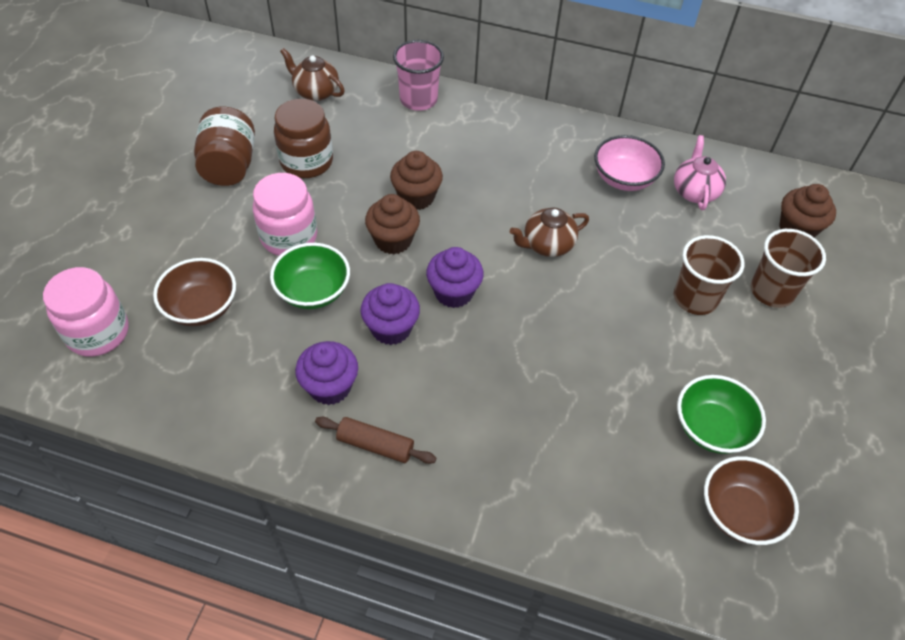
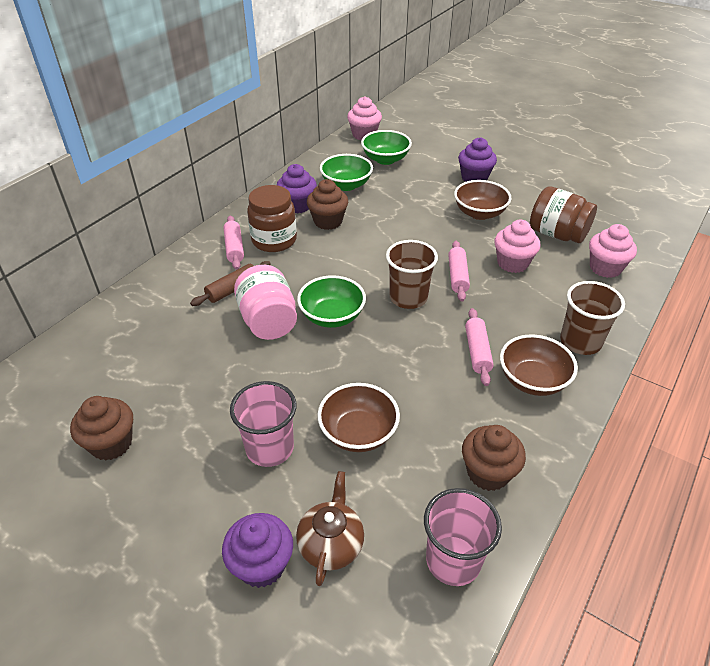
brown bowl: 2 -> 3
brown teapot: 2 -> 1
green bowl: 2 -> 3
pink bowl: 1 -> 0
pink cup: 1 -> 2
pink cupcake: 0 -> 3
pink jar: 2 -> 1
pink rolling pin: 0 -> 3
pink teapot: 1 -> 0

